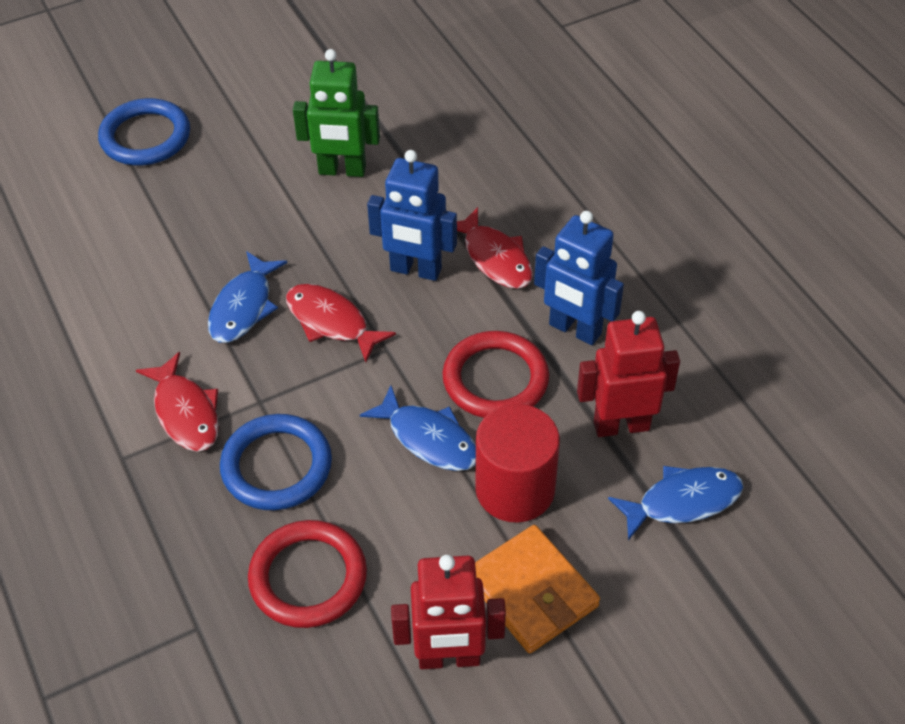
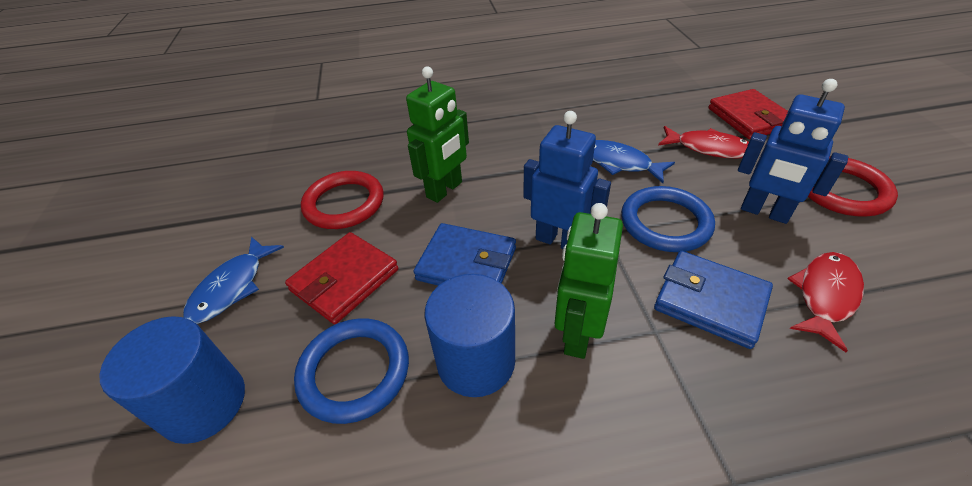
blue cylinder: 0 -> 2
blue fish: 3 -> 2
blue wallet: 0 -> 2
green robot: 1 -> 2
orange wallet: 1 -> 0
red cylinder: 1 -> 0
red fish: 3 -> 2
red robot: 2 -> 0
red wallet: 0 -> 2

